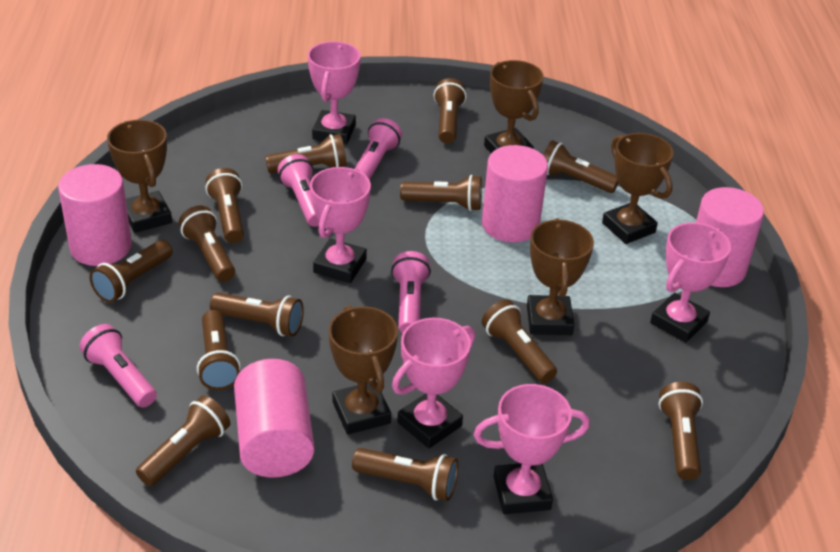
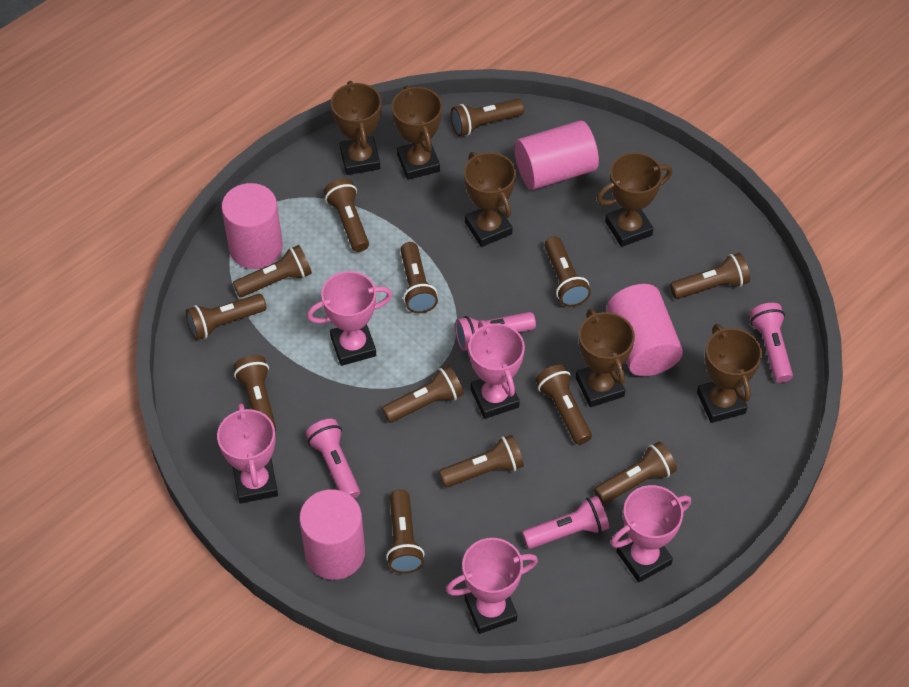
brown trophy: 5 -> 6

